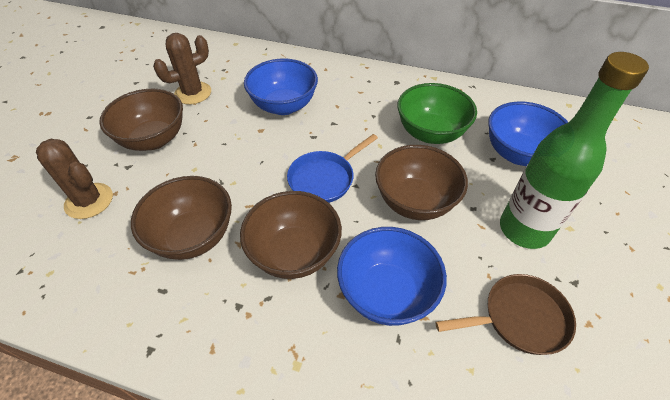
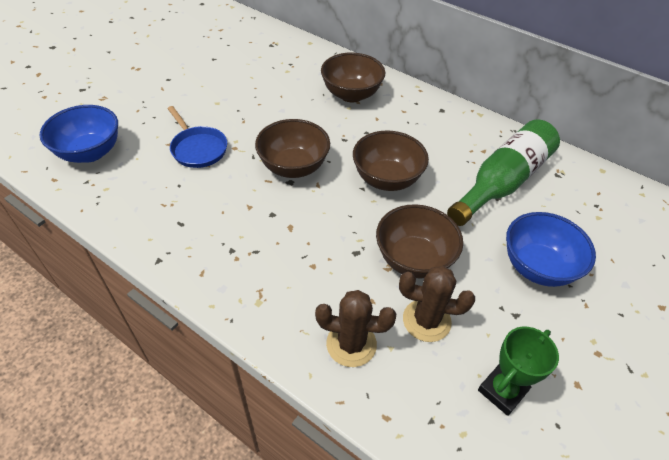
blue bowl: 3 -> 2
brown pan: 1 -> 0
green bowl: 1 -> 0
green trophy: 0 -> 1

